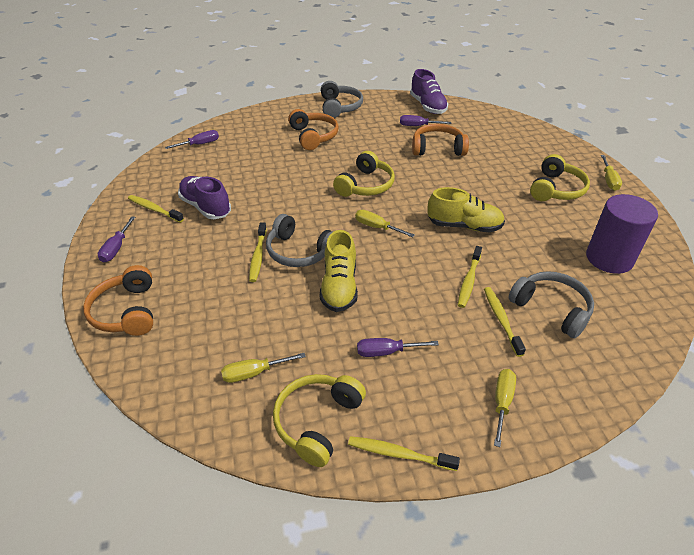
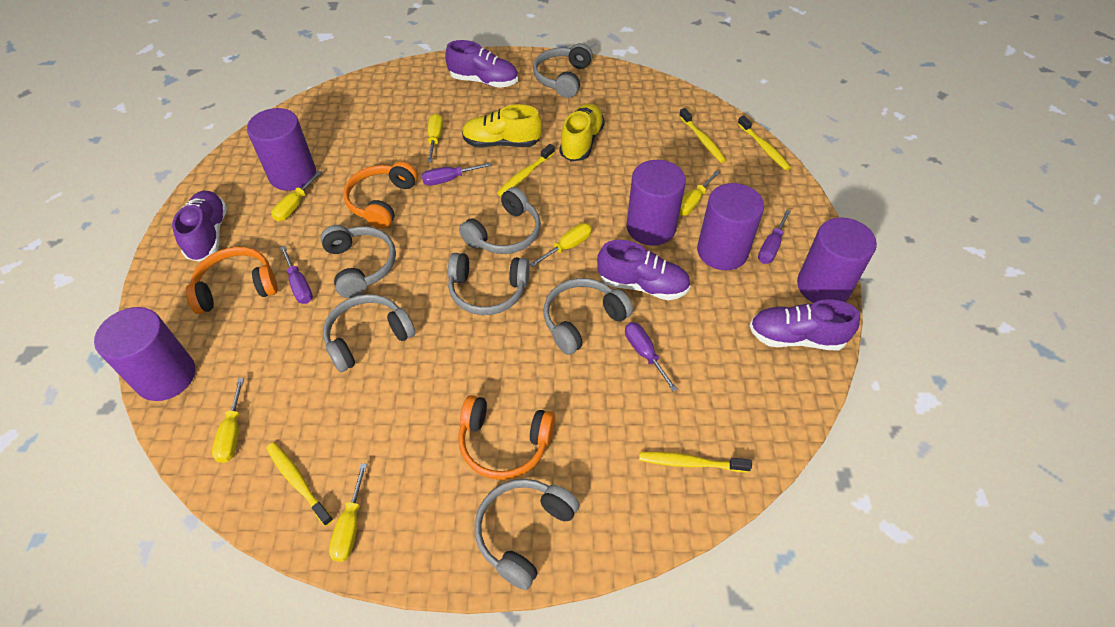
grey headphones: 3 -> 7
purple cylinder: 1 -> 5
purple shoe: 2 -> 4
yellow headphones: 3 -> 0
yellow screwdriver: 4 -> 6

